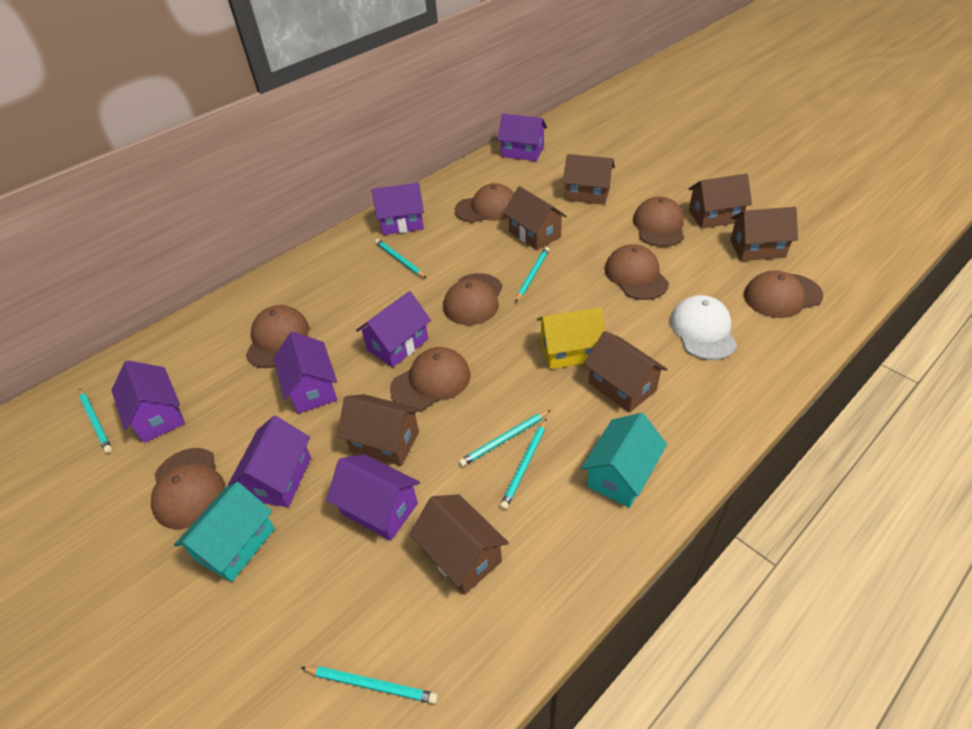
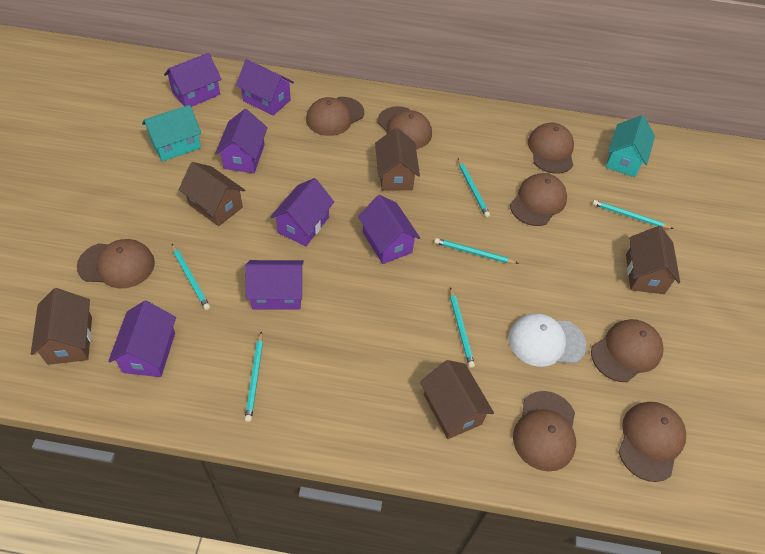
brown house: 7 -> 5
yellow house: 1 -> 0

